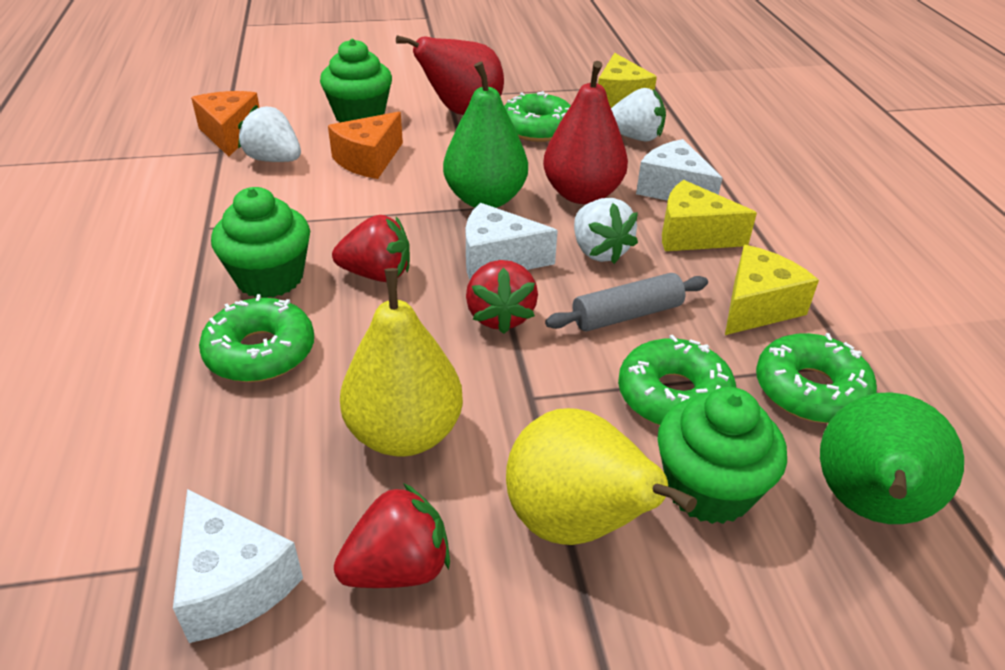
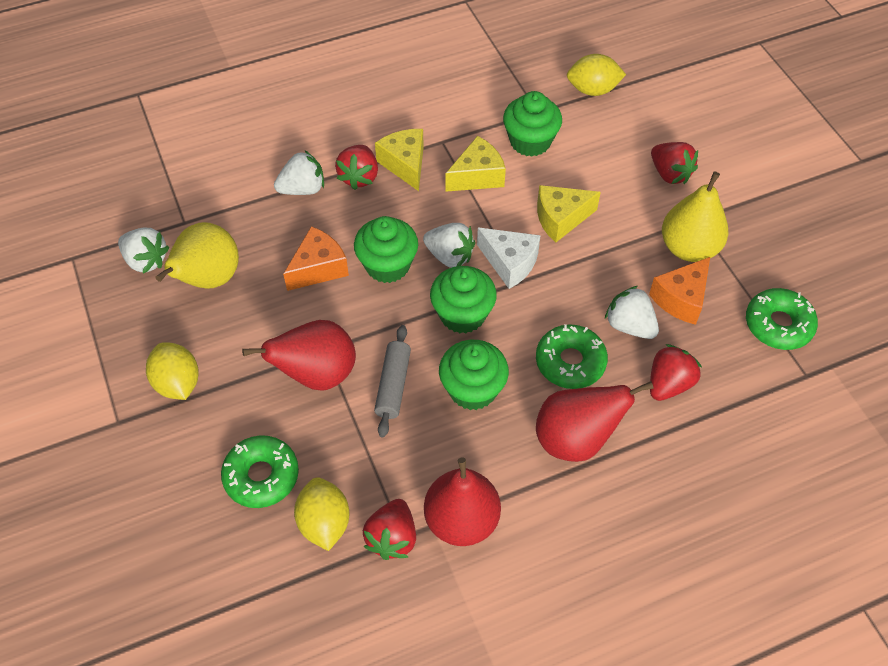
green cupcake: 3 -> 4
green donut: 4 -> 3
green pear: 2 -> 0
red pear: 2 -> 3
red strawberry: 3 -> 4
white cheese: 3 -> 1
white strawberry: 3 -> 4
yellow lemon: 0 -> 3

